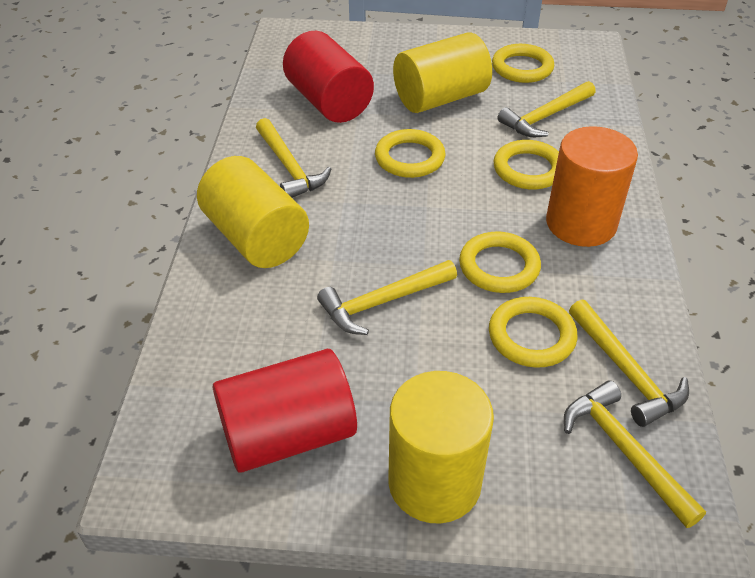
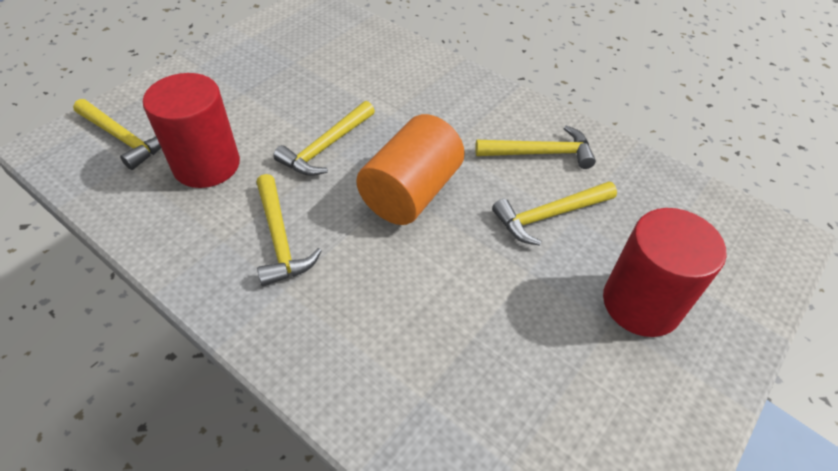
yellow cylinder: 3 -> 0
yellow ring: 5 -> 0

